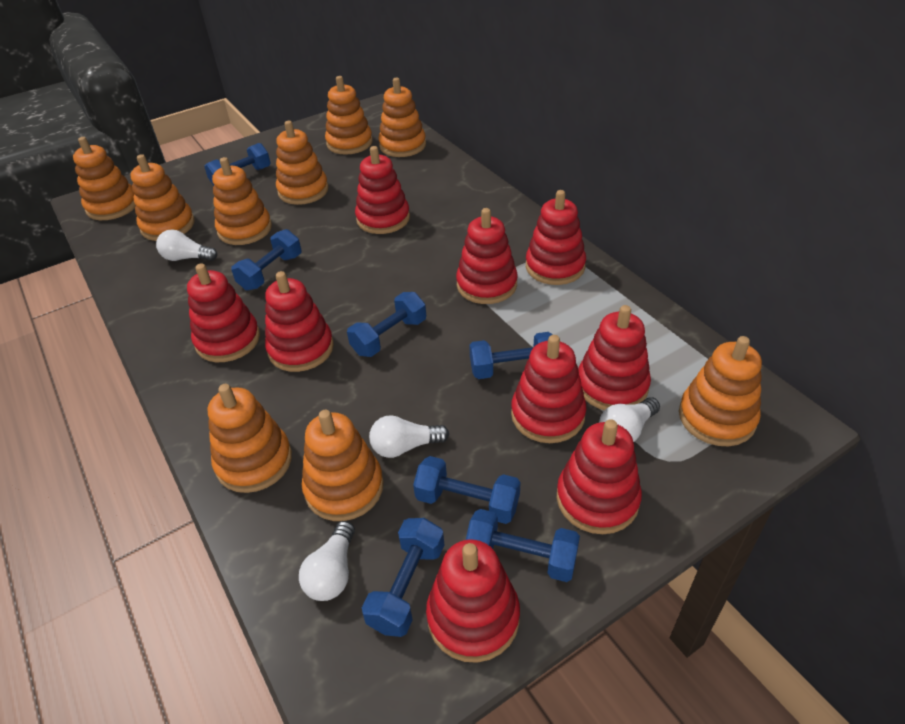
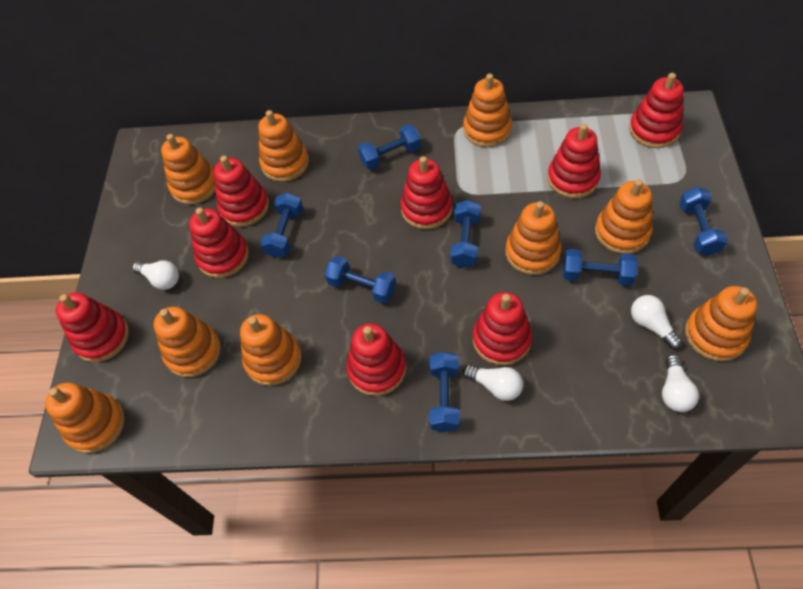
red stacking toy: 9 -> 8

